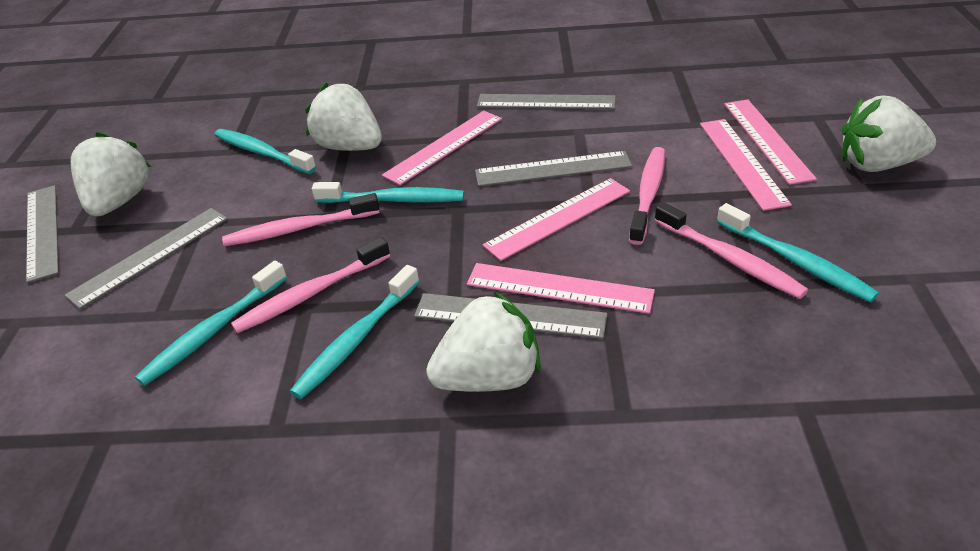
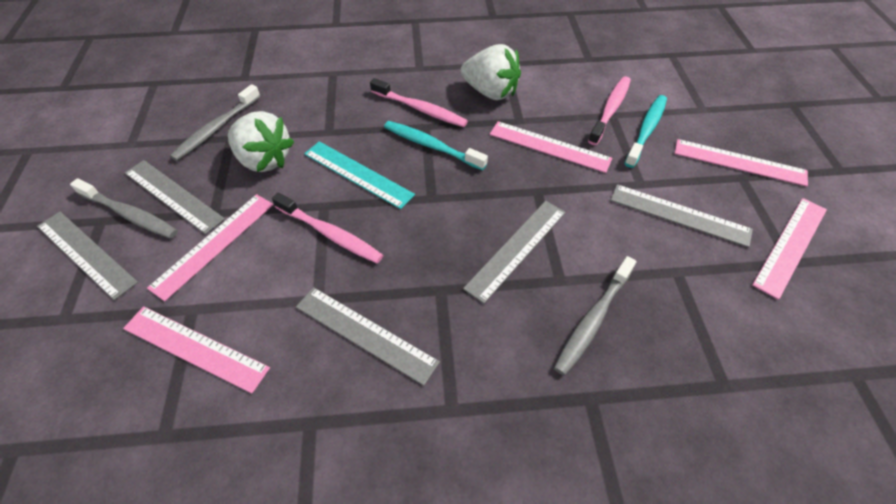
grey toothbrush: 0 -> 3
pink toothbrush: 4 -> 3
turquoise ruler: 0 -> 1
turquoise toothbrush: 5 -> 2
white strawberry: 4 -> 2

